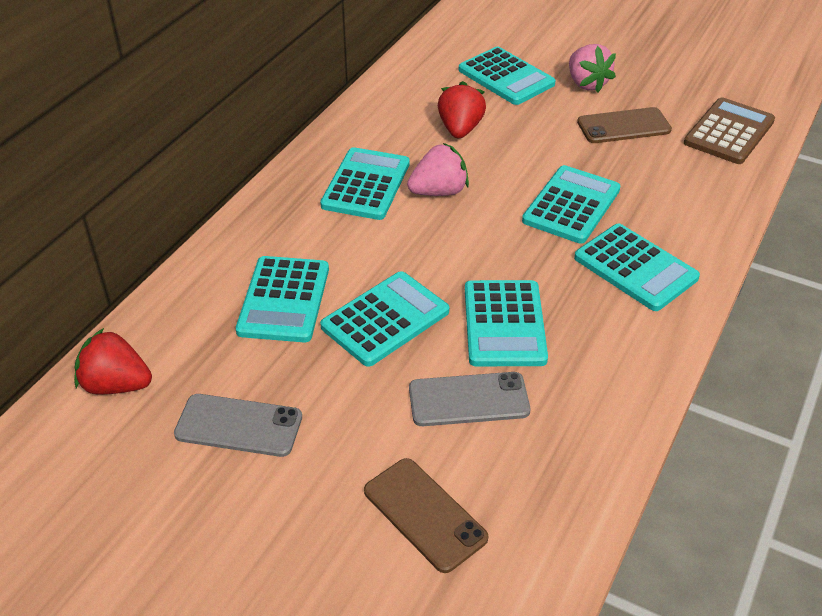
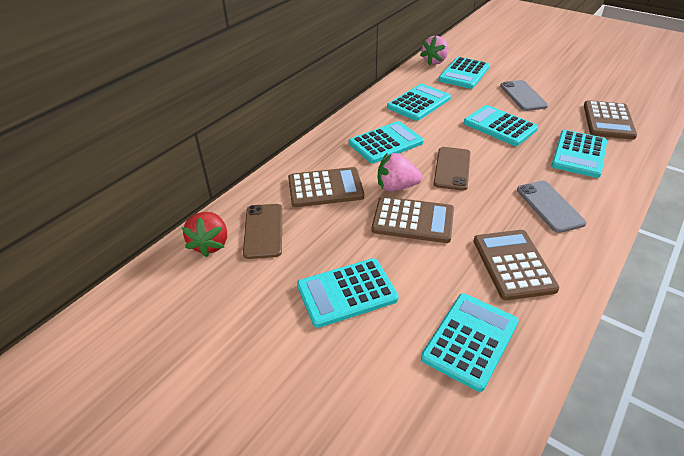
brown calculator: 1 -> 4
red strawberry: 2 -> 1

